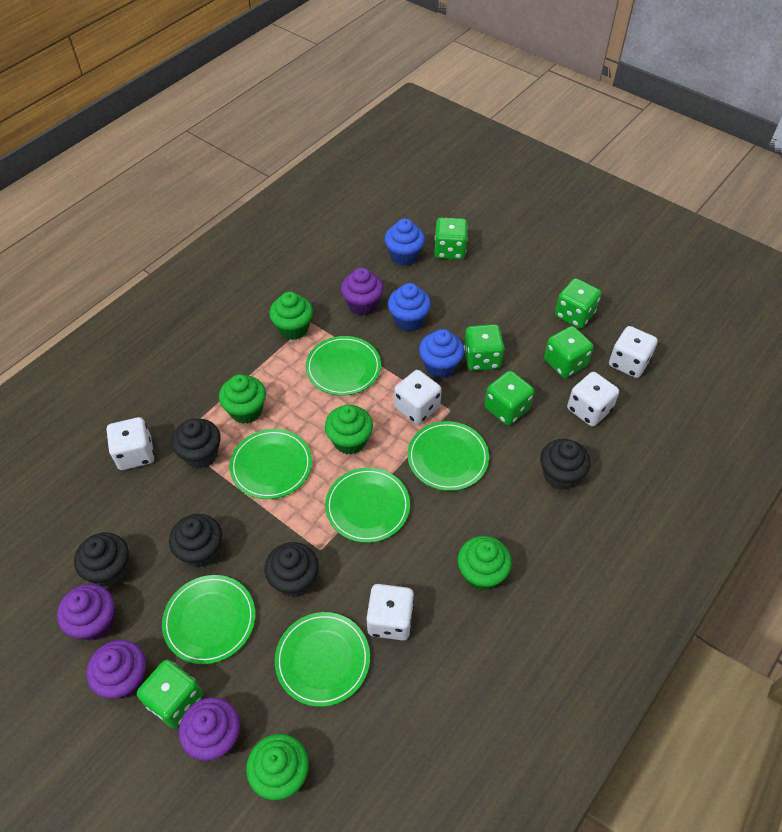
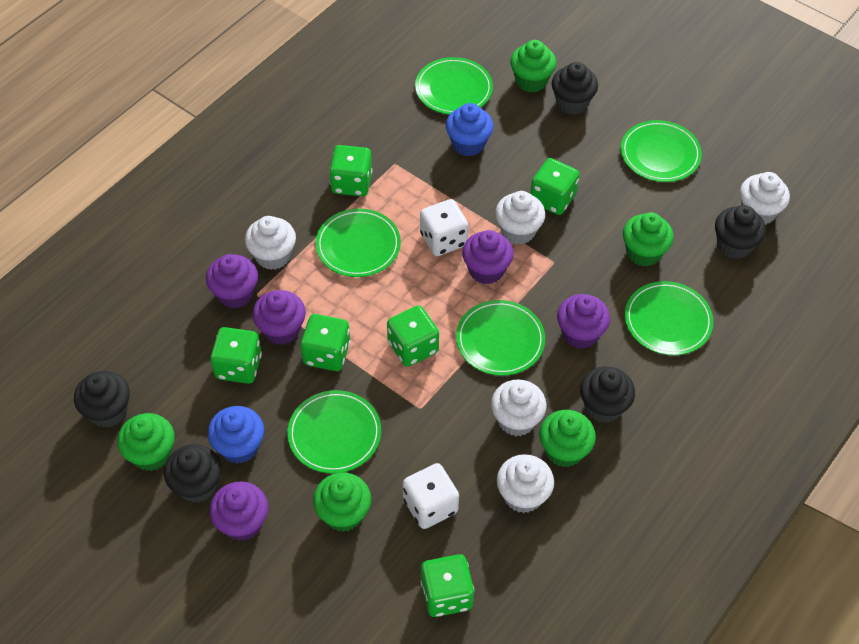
blue cupcake: 3 -> 2
purple cupcake: 4 -> 5
white cupcake: 0 -> 5
white dice: 5 -> 2

